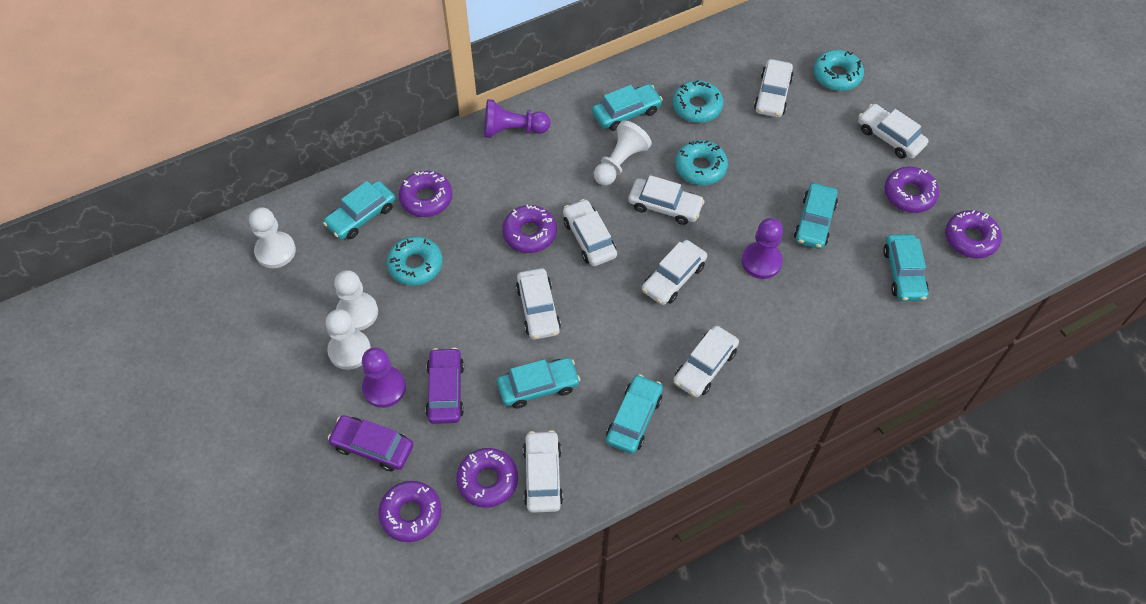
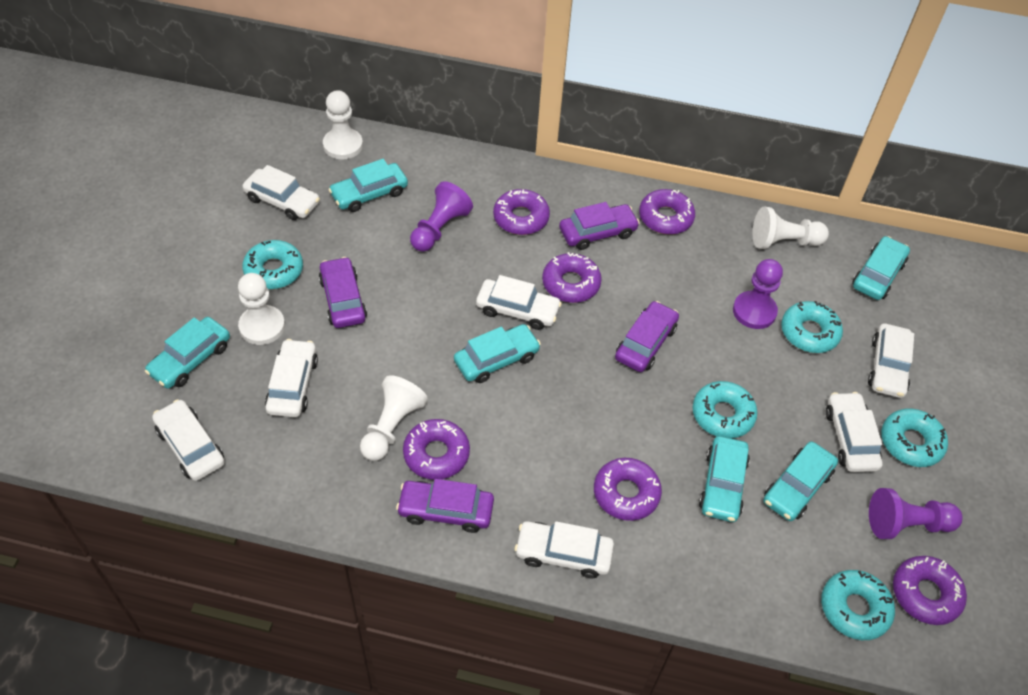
purple car: 2 -> 4
turquoise donut: 4 -> 5
white car: 8 -> 7

